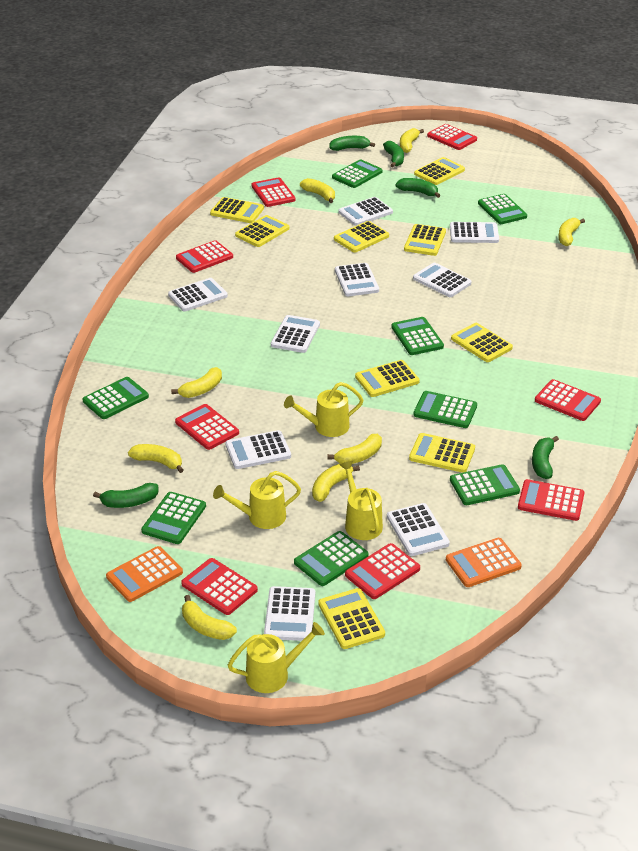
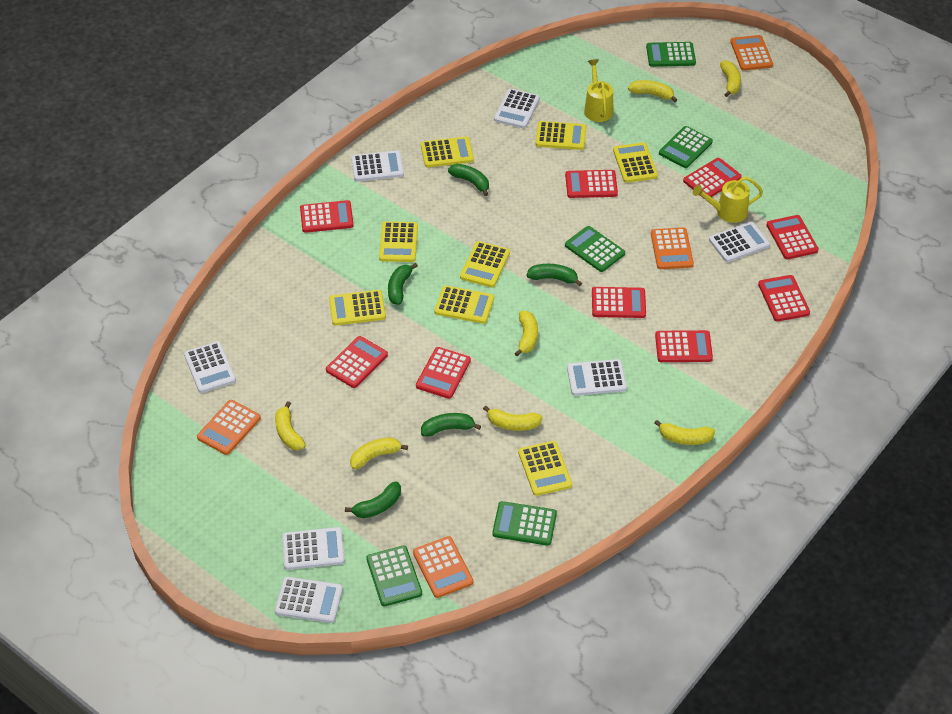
green calculator: 8 -> 5
orange calculator: 2 -> 4
red calculator: 8 -> 9
white calculator: 9 -> 7
yellow banana: 8 -> 7
yellow calculator: 9 -> 8
yellow watering can: 4 -> 2

